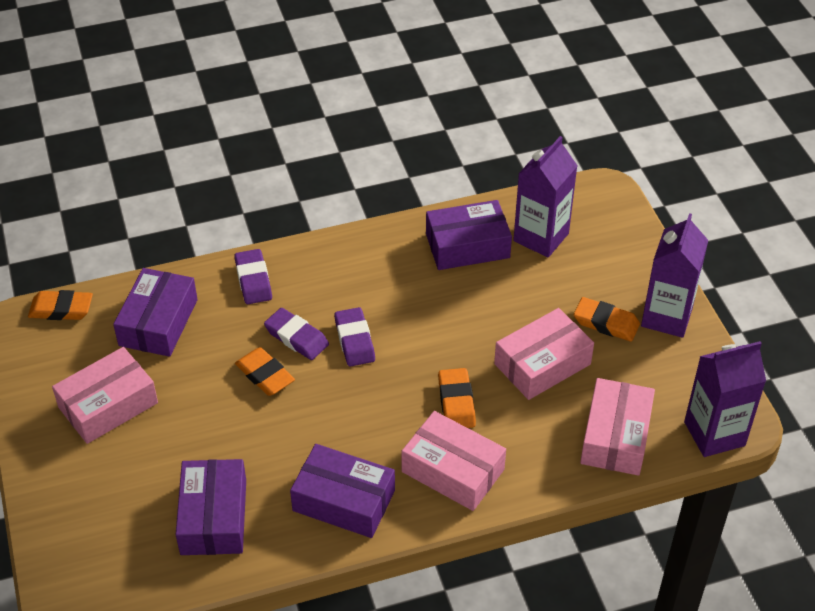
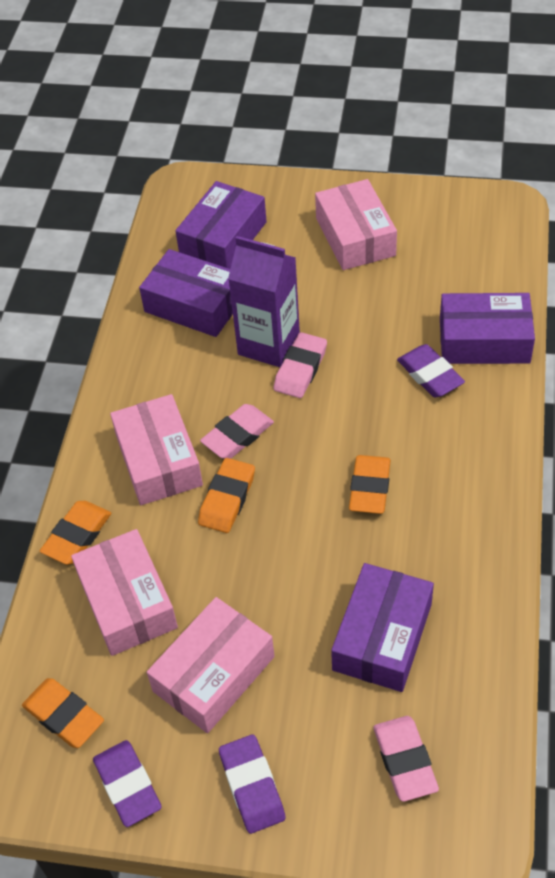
pink eraser: 0 -> 3
purple carton: 3 -> 1

